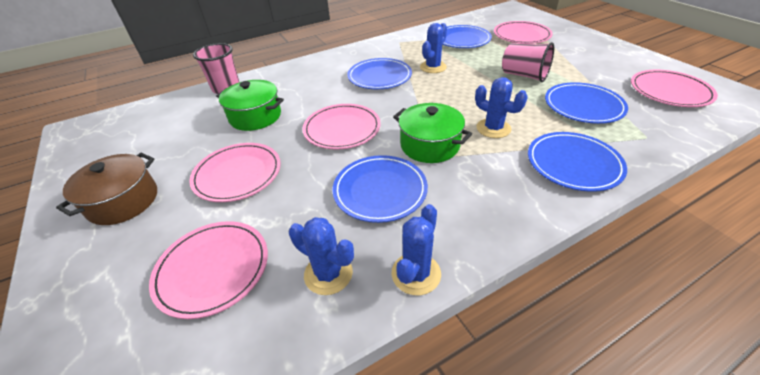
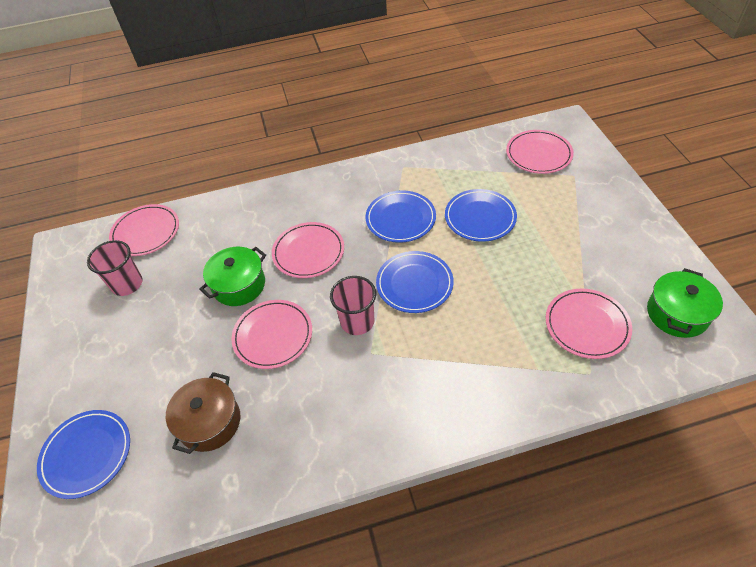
blue cactus: 4 -> 0
blue plate: 5 -> 4

